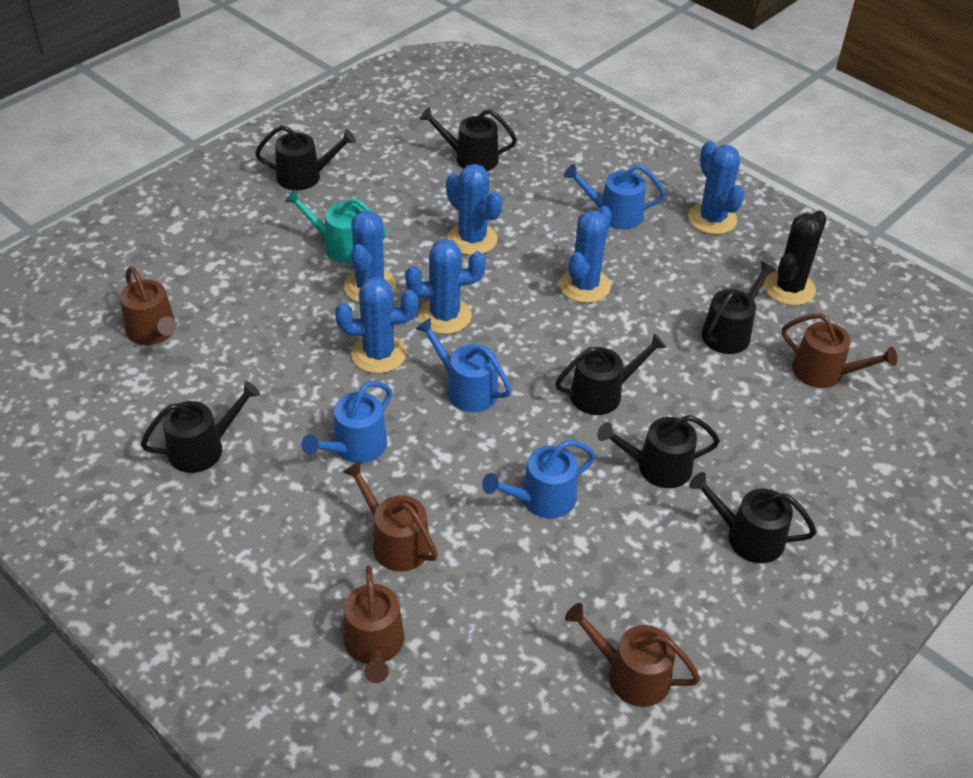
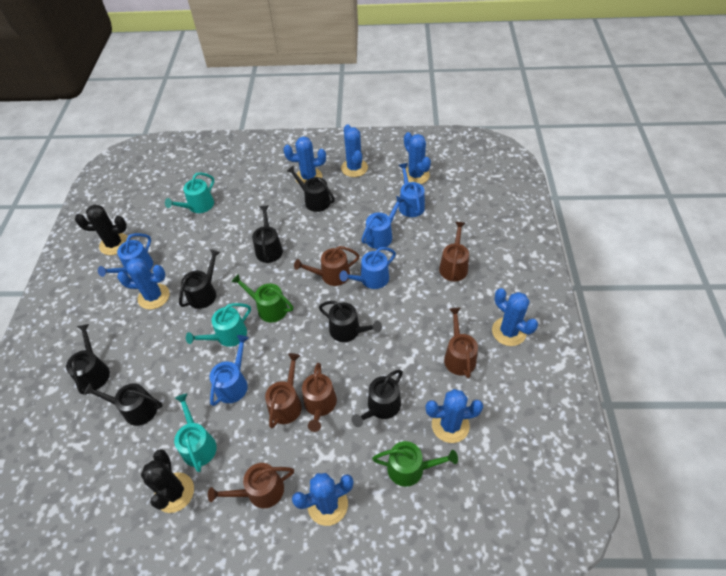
black cactus: 1 -> 2
blue cactus: 6 -> 7
blue watering can: 4 -> 5
brown watering can: 5 -> 6
green watering can: 0 -> 2
turquoise watering can: 1 -> 3

